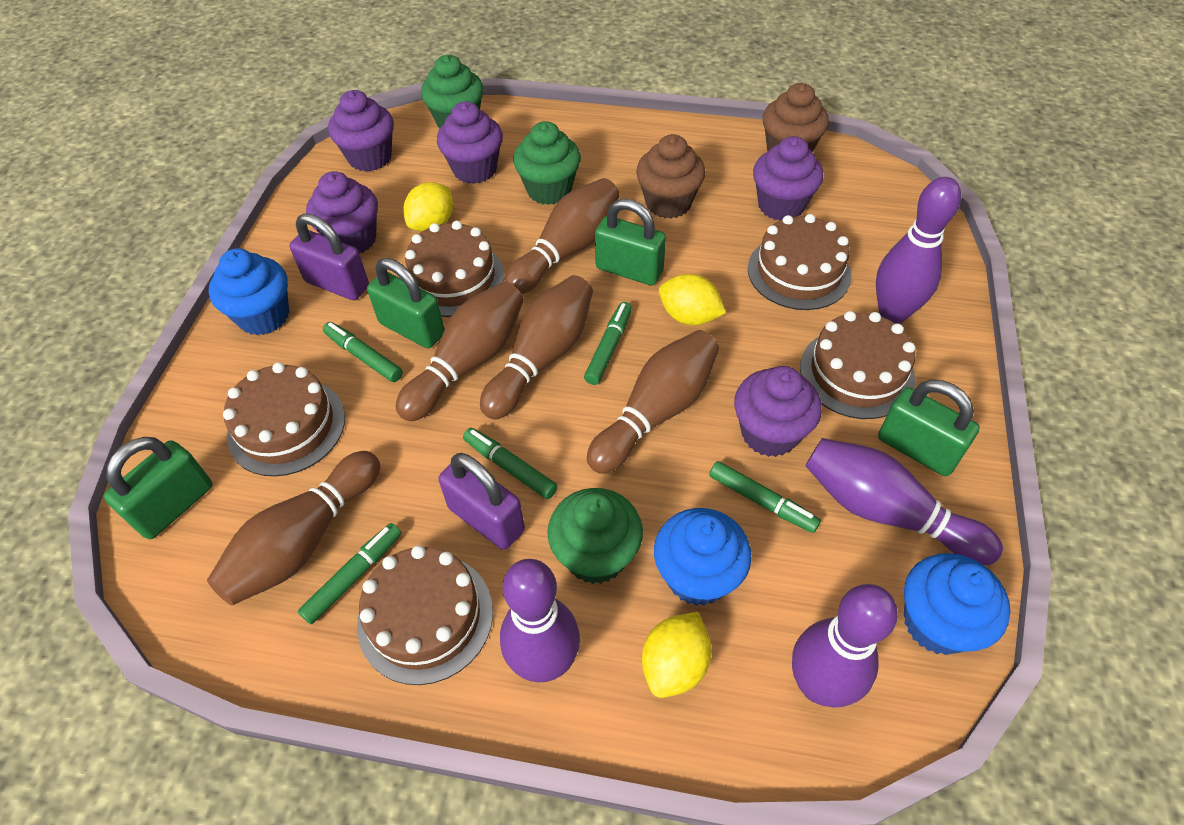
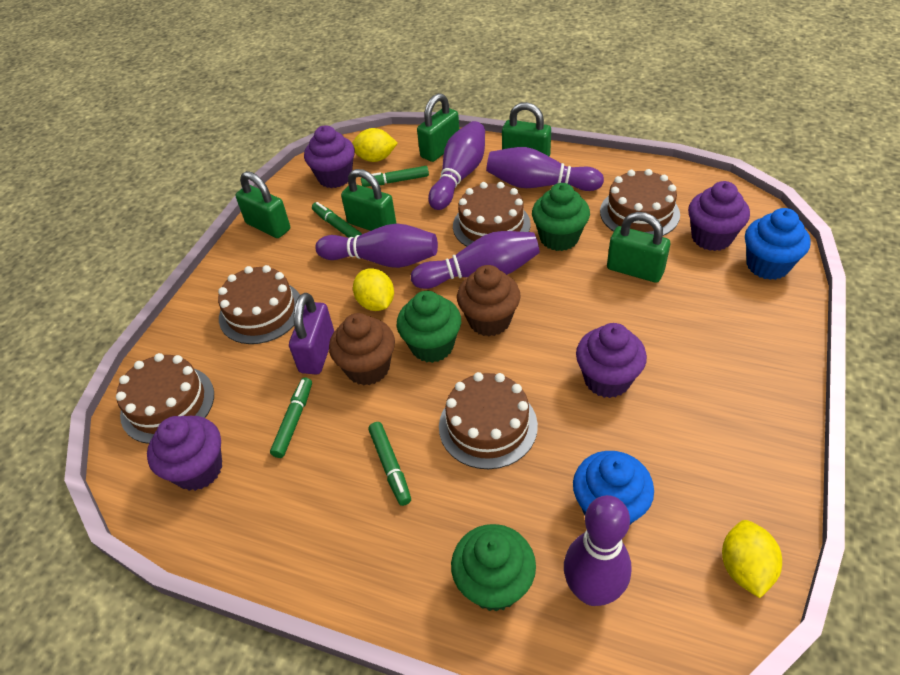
blue cupcake: 3 -> 2
brown bowling pin: 5 -> 0
green marker: 5 -> 4
green padlock: 4 -> 5
purple bowling pin: 4 -> 5
purple cupcake: 5 -> 4
purple padlock: 2 -> 1

